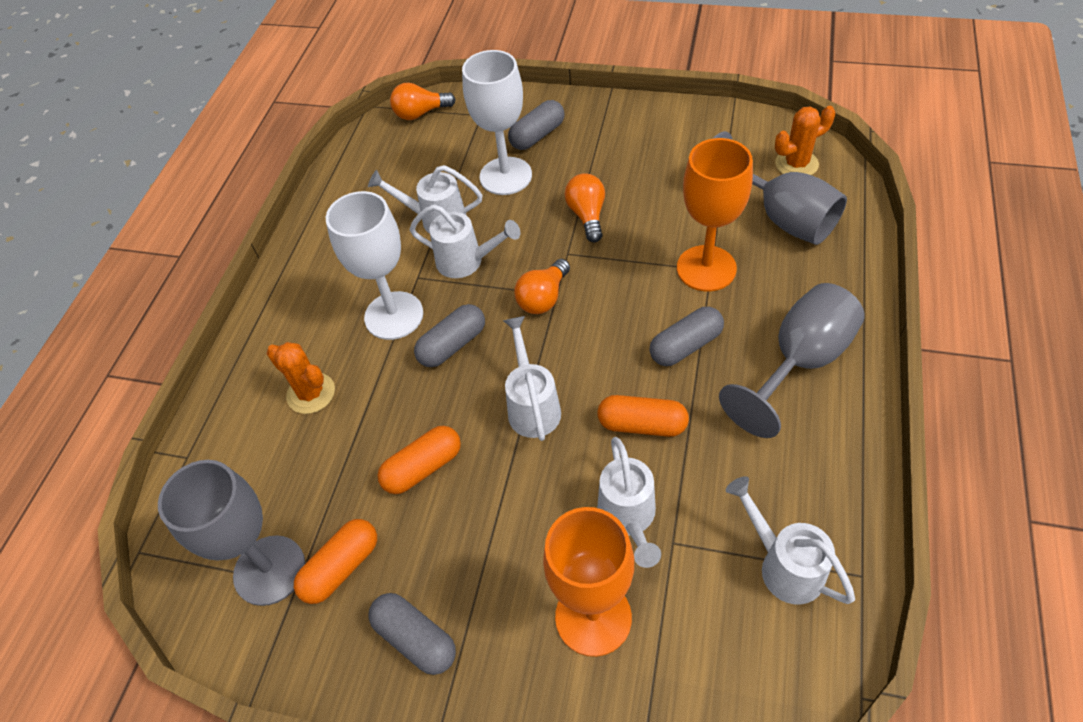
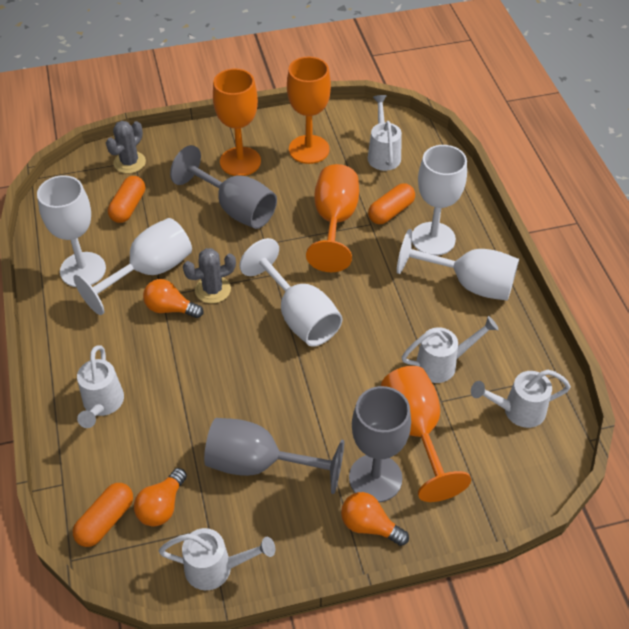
grey cactus: 0 -> 2
grey capsule: 4 -> 0
orange cactus: 2 -> 0
orange goblet: 2 -> 4
white goblet: 2 -> 5

